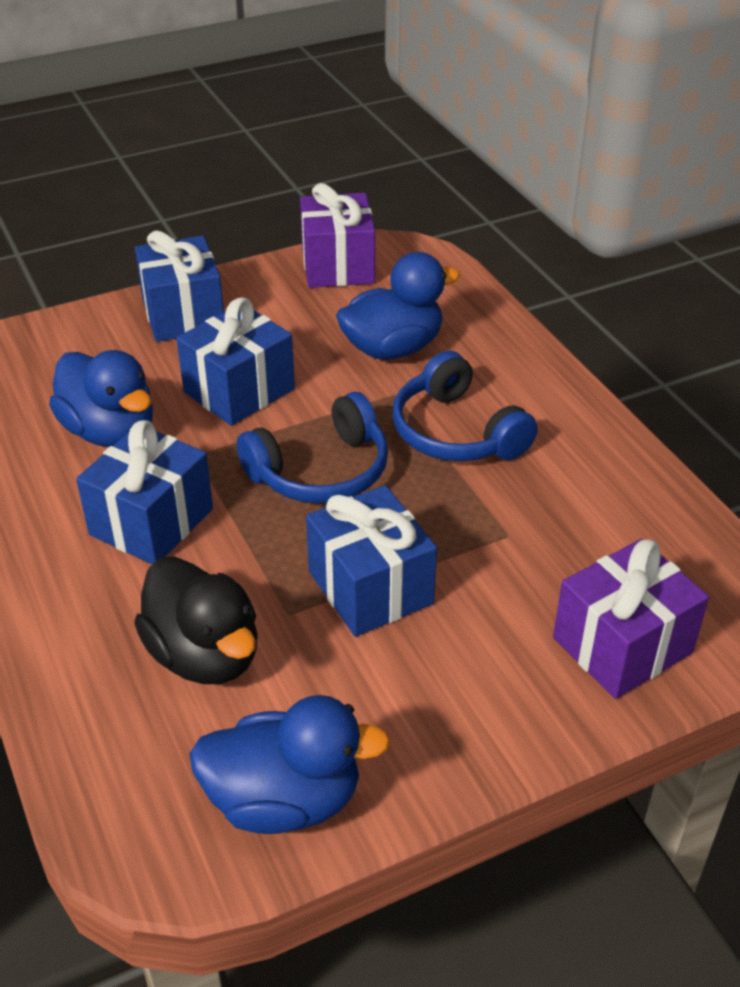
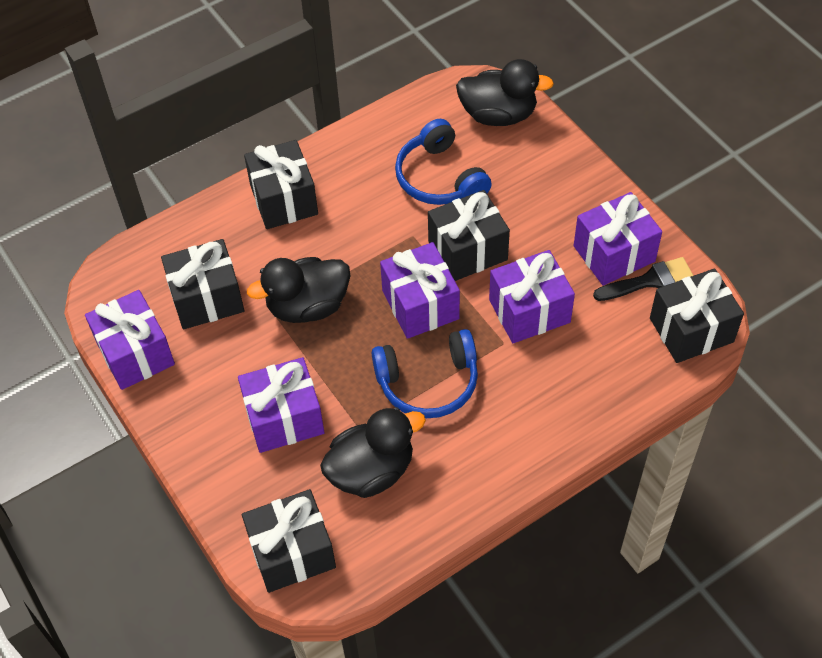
black brush: 0 -> 1
black duck: 1 -> 3
black gift: 0 -> 5
blue duck: 3 -> 0
blue gift: 4 -> 0
purple gift: 2 -> 5

